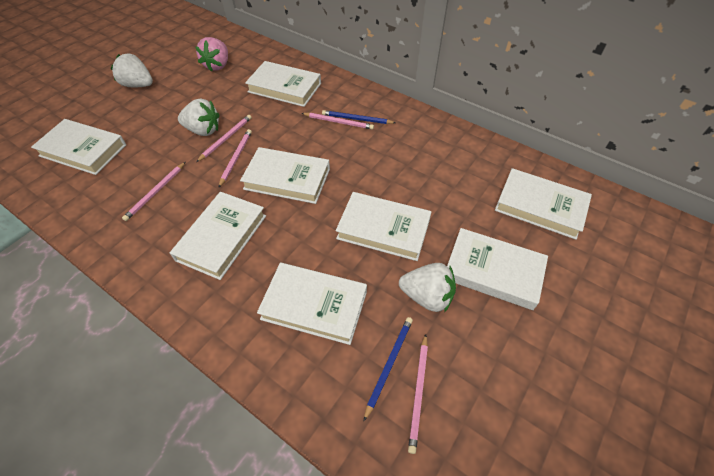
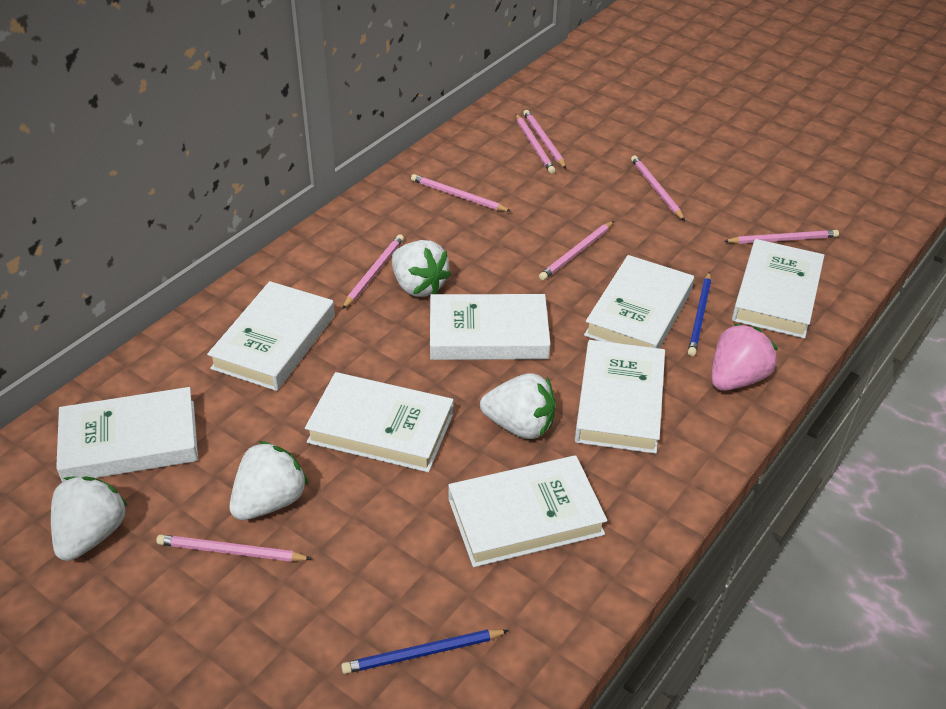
pink pencil: 5 -> 8
white strawberry: 3 -> 4

